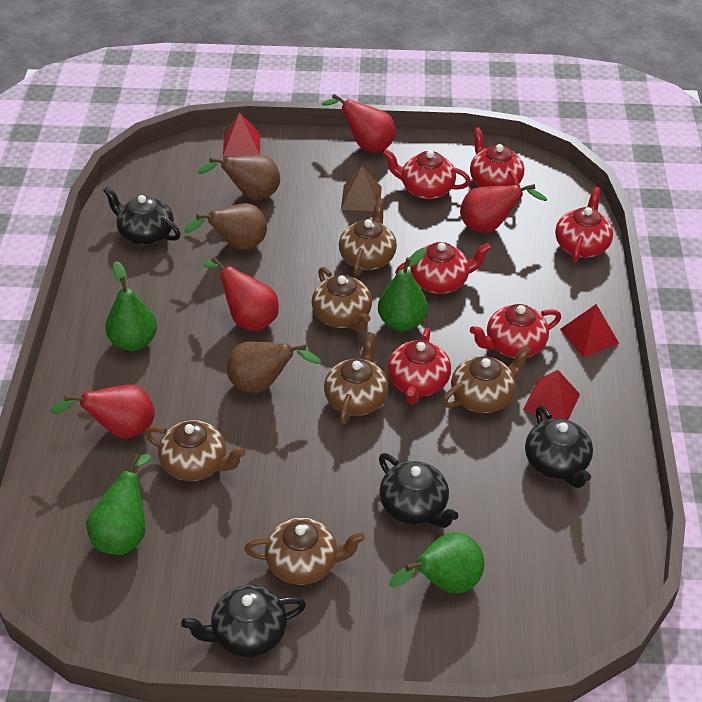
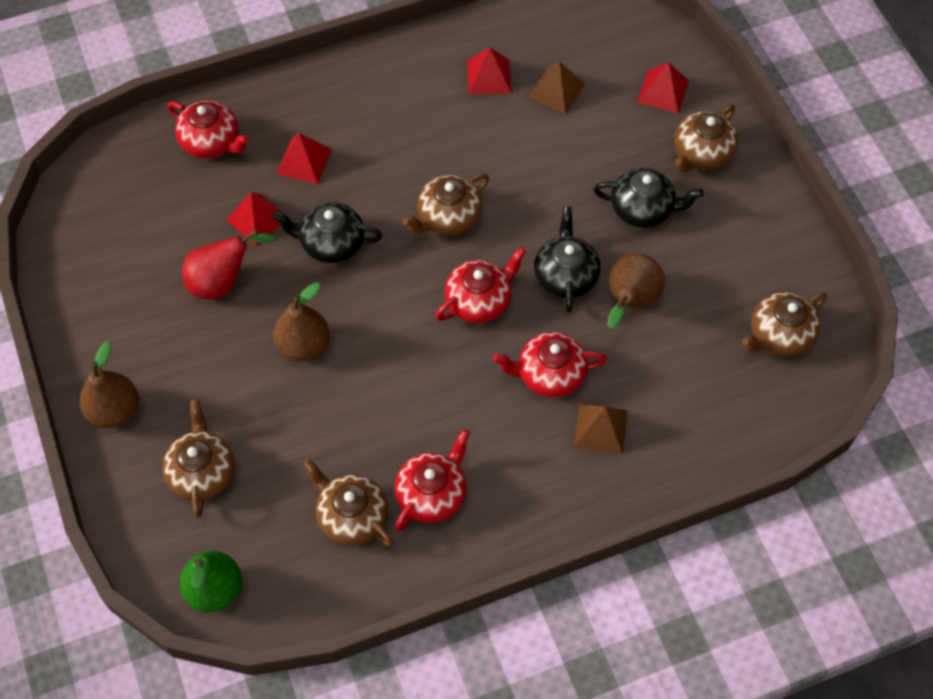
black teapot: 4 -> 3
brown pyramid: 1 -> 2
brown teapot: 6 -> 5
green pear: 4 -> 1
red pear: 4 -> 1
red pyramid: 3 -> 4
red teapot: 6 -> 4

